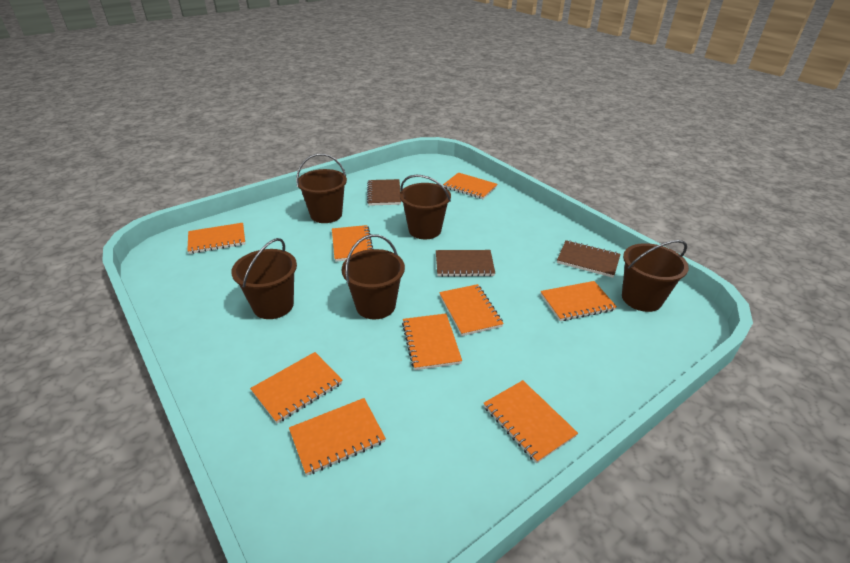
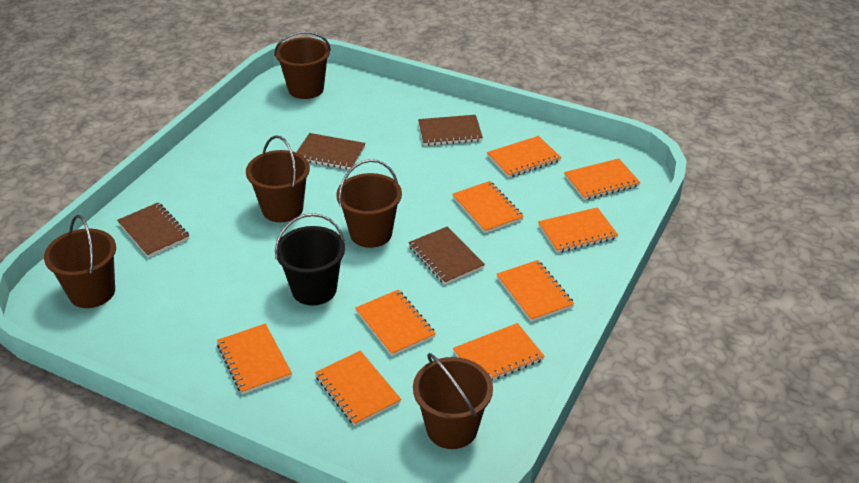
black bucket: 0 -> 1
brown notebook: 3 -> 4

